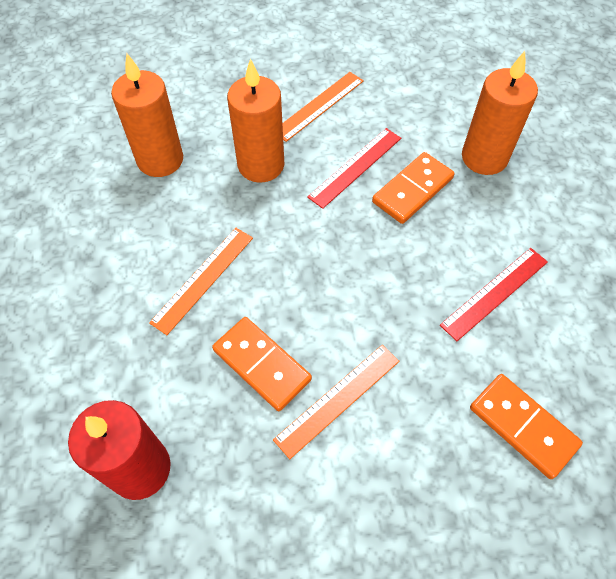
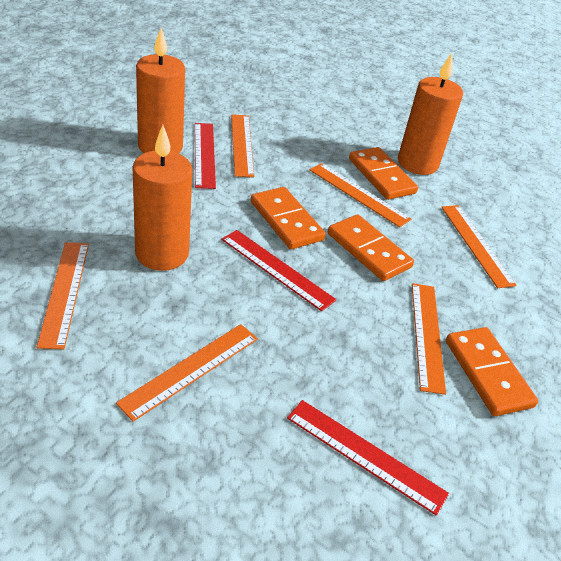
orange domino: 3 -> 4
orange ruler: 3 -> 6
red candle: 1 -> 0
red ruler: 2 -> 3

